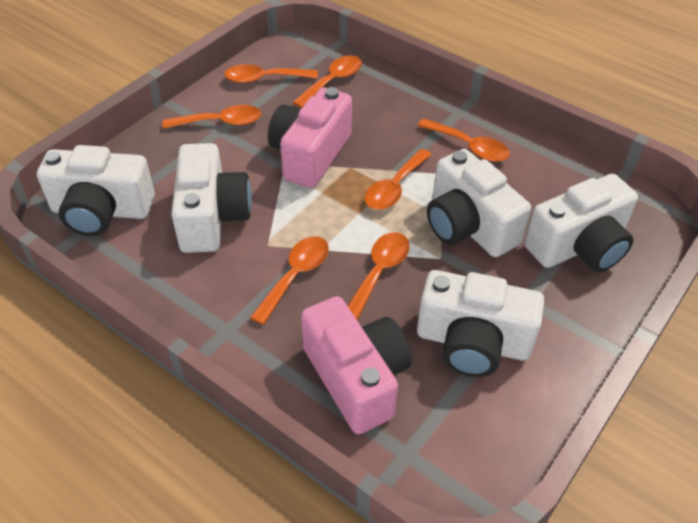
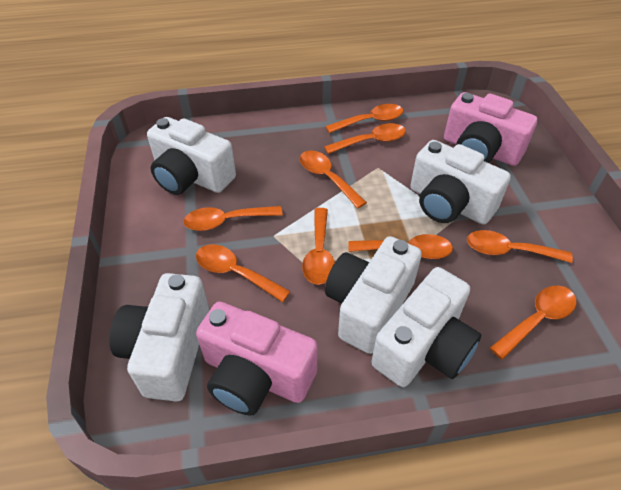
orange spoon: 7 -> 9

